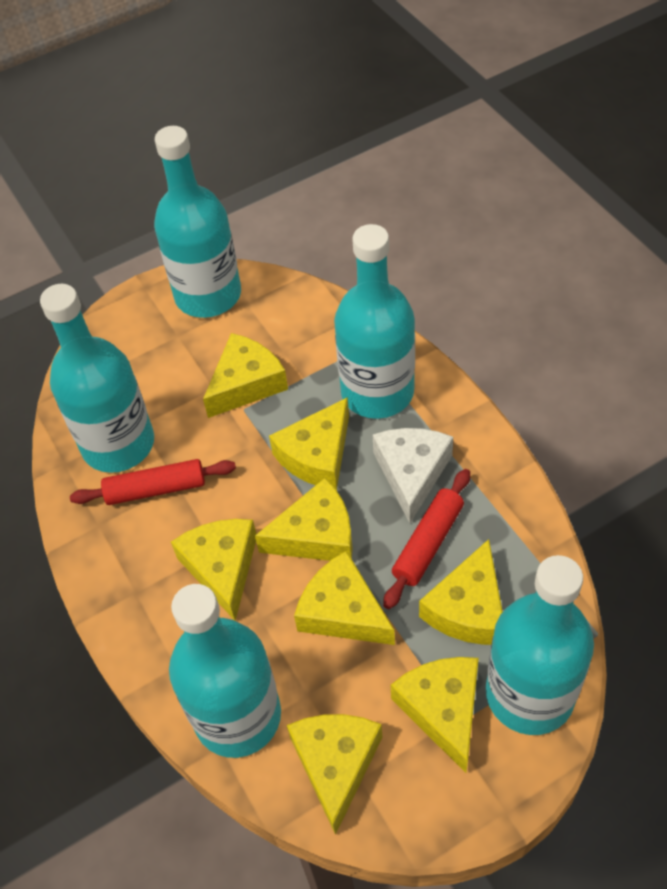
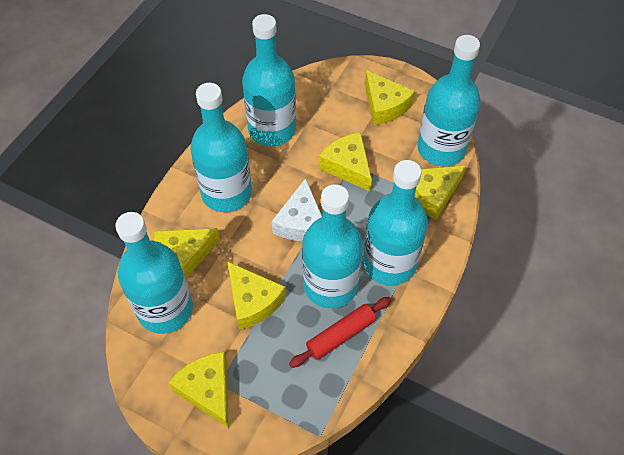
red rolling pin: 2 -> 1
turquoise bottle: 5 -> 6
yellow cheese: 8 -> 6

